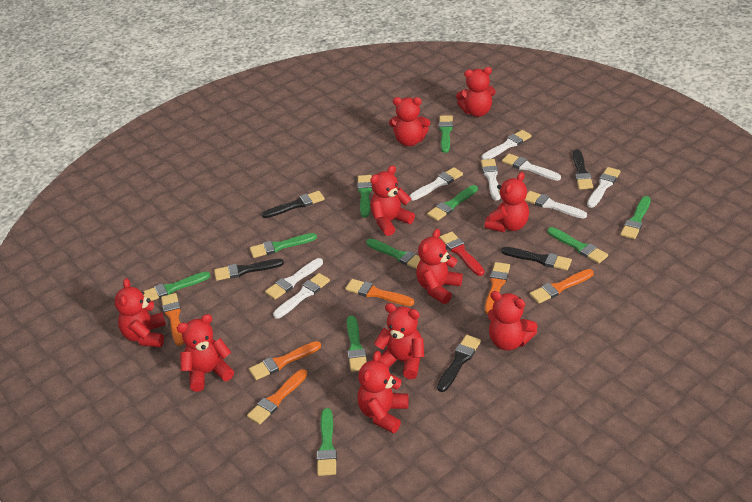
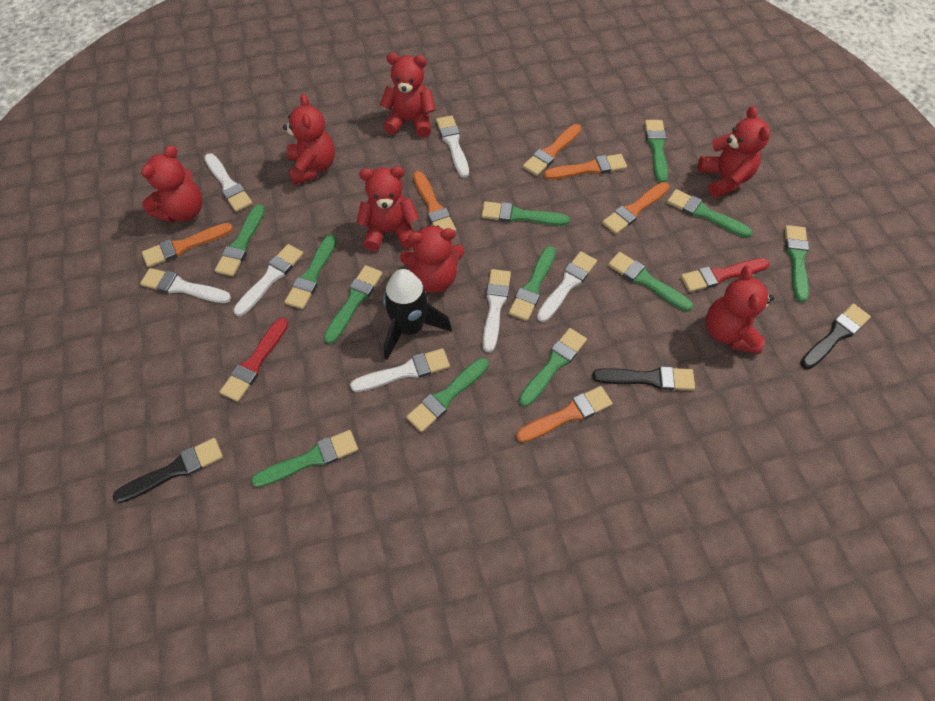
black brush: 5 -> 3
black rocket: 0 -> 1
green brush: 10 -> 12
red brush: 1 -> 2
red teddy bear: 10 -> 7
white brush: 8 -> 7

